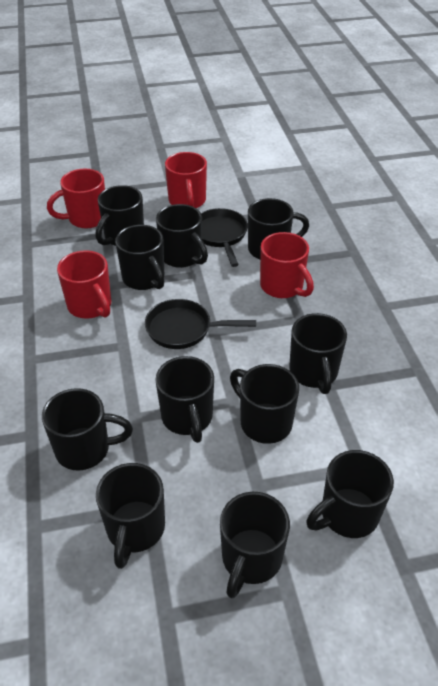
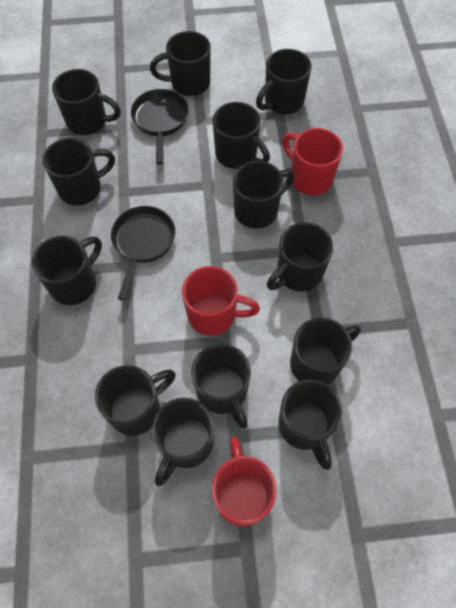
black mug: 11 -> 13
red mug: 4 -> 3

